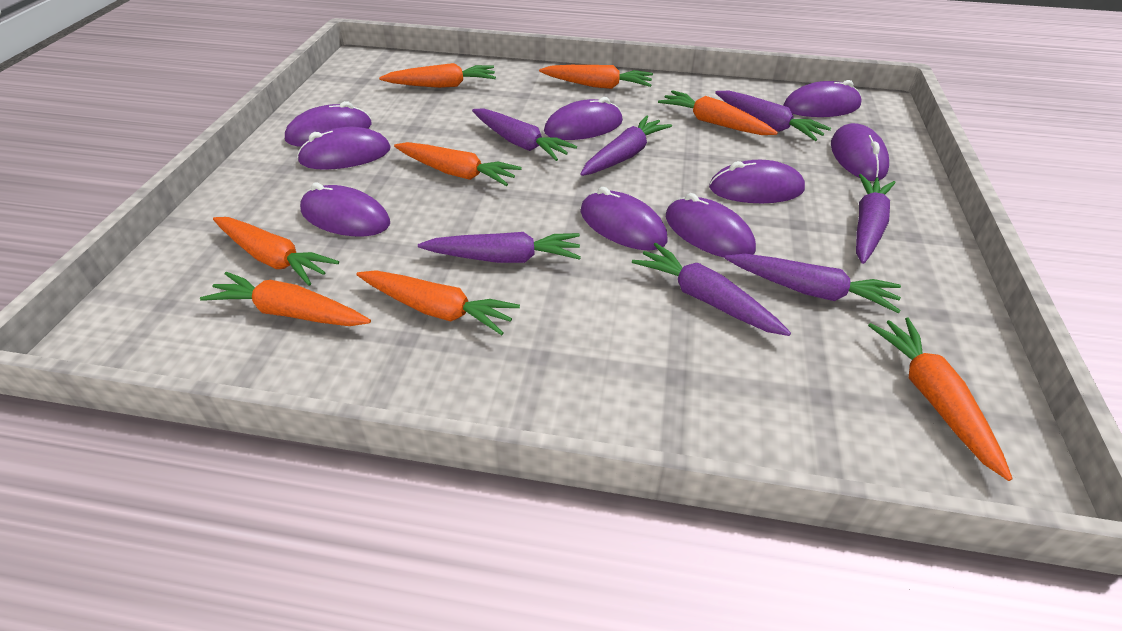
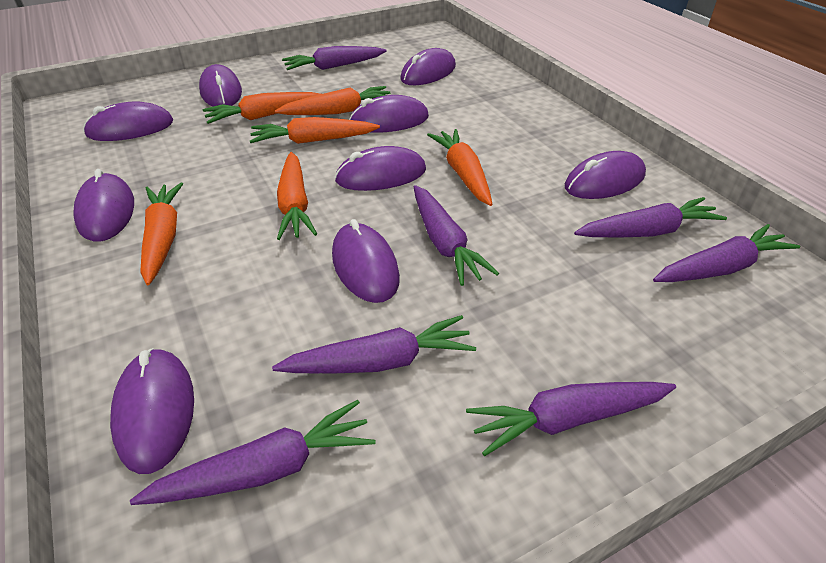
orange carrot: 8 -> 6

